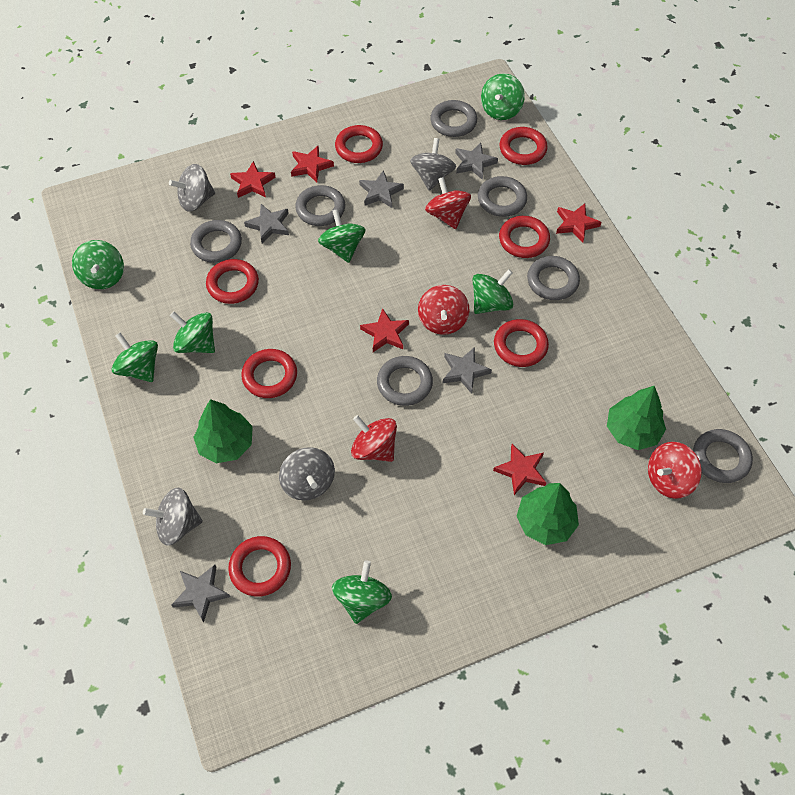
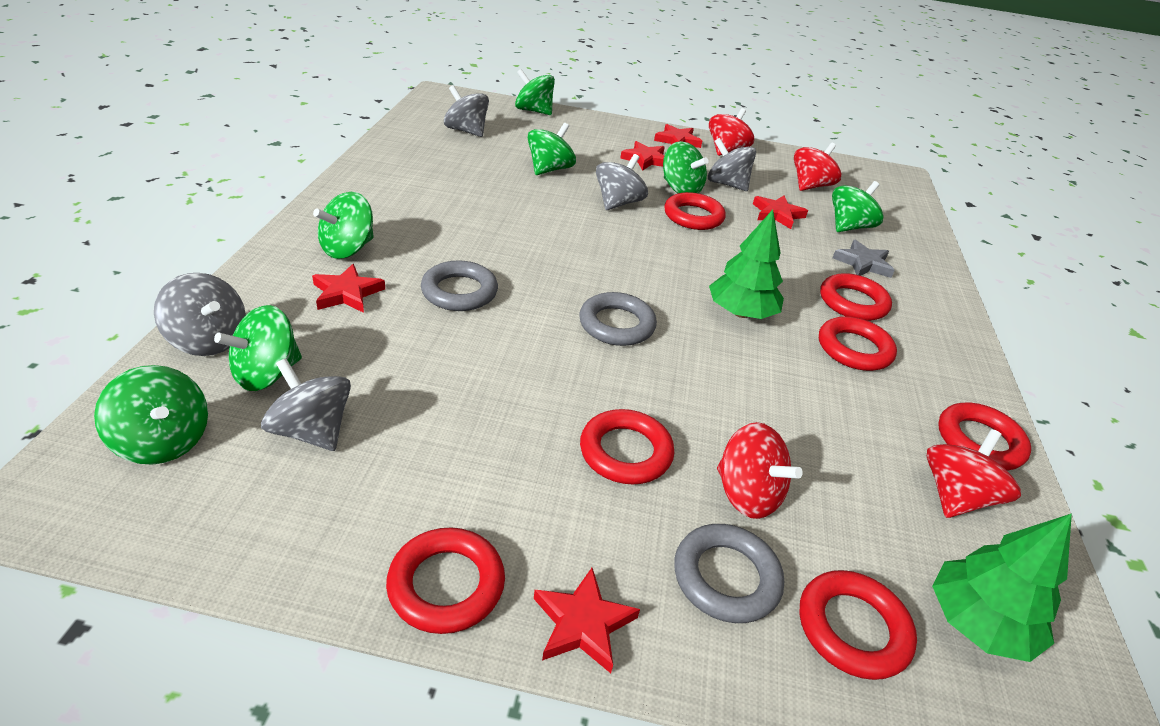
green tree: 3 -> 2
grey ring: 7 -> 3
grey spinning top: 4 -> 5
grey star: 5 -> 1

